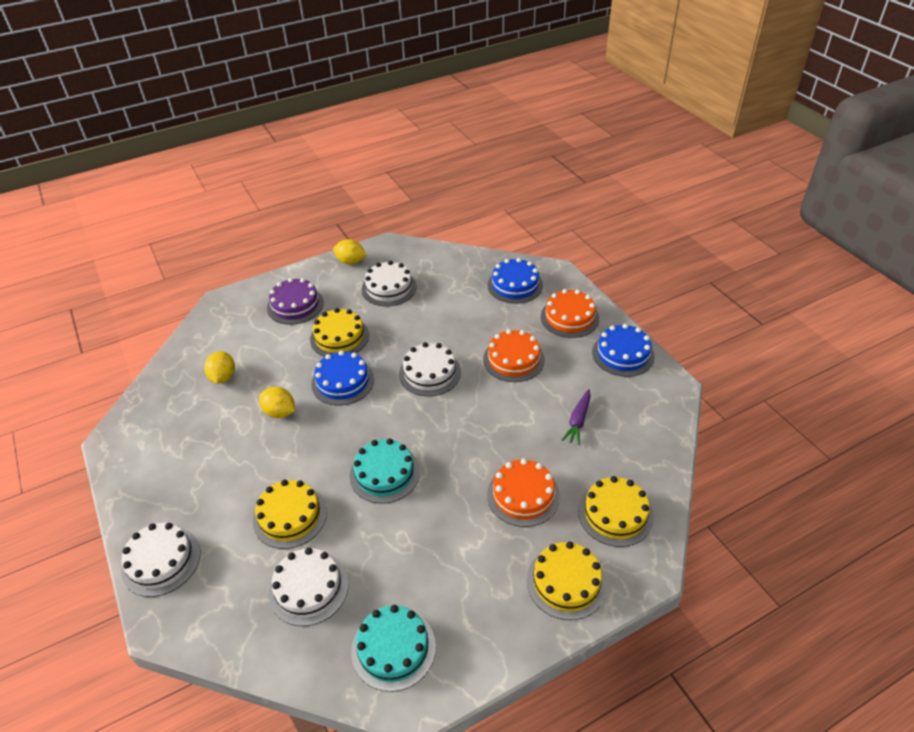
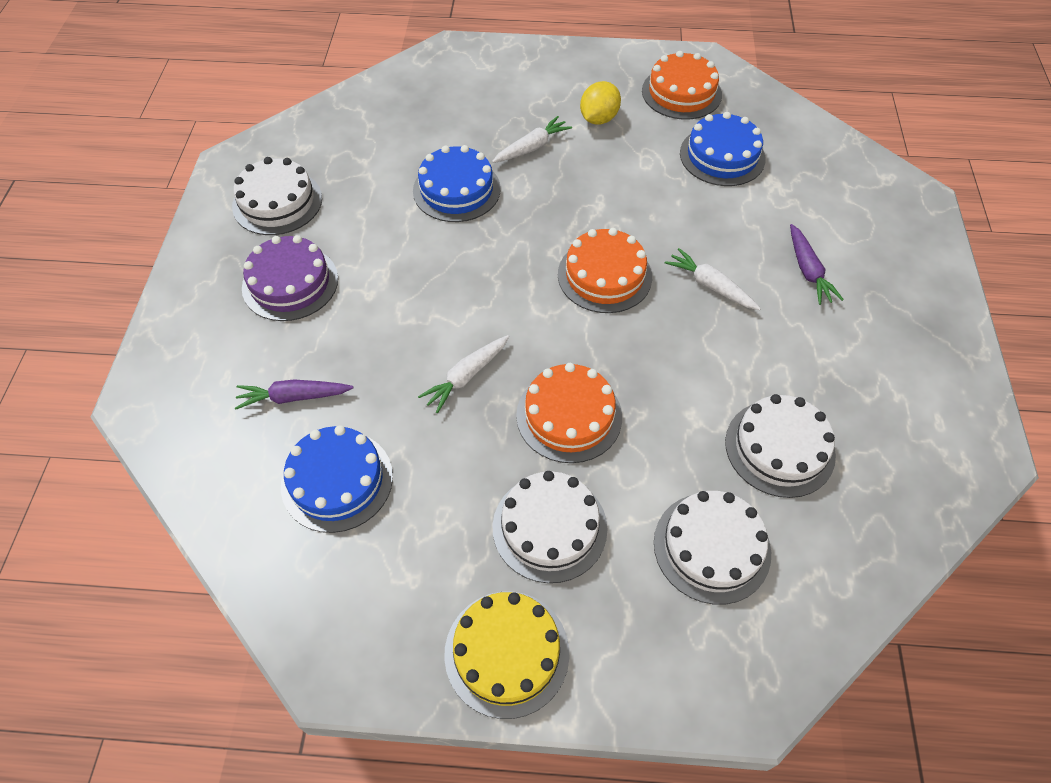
purple carrot: 1 -> 2
turquoise cake: 2 -> 0
white carrot: 0 -> 3
yellow cake: 4 -> 1
yellow lemon: 3 -> 1

